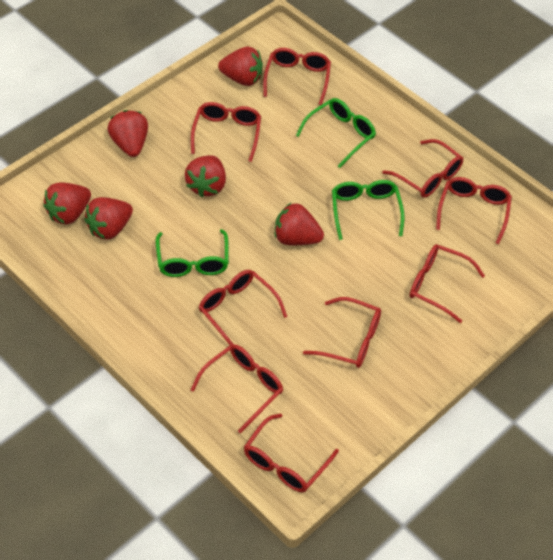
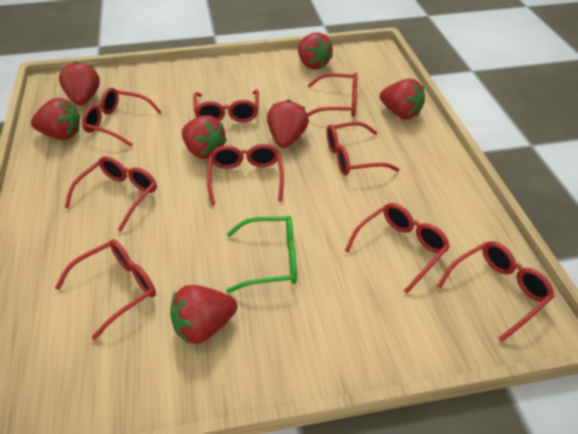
green glasses: 3 -> 1
red strawberry: 6 -> 7

